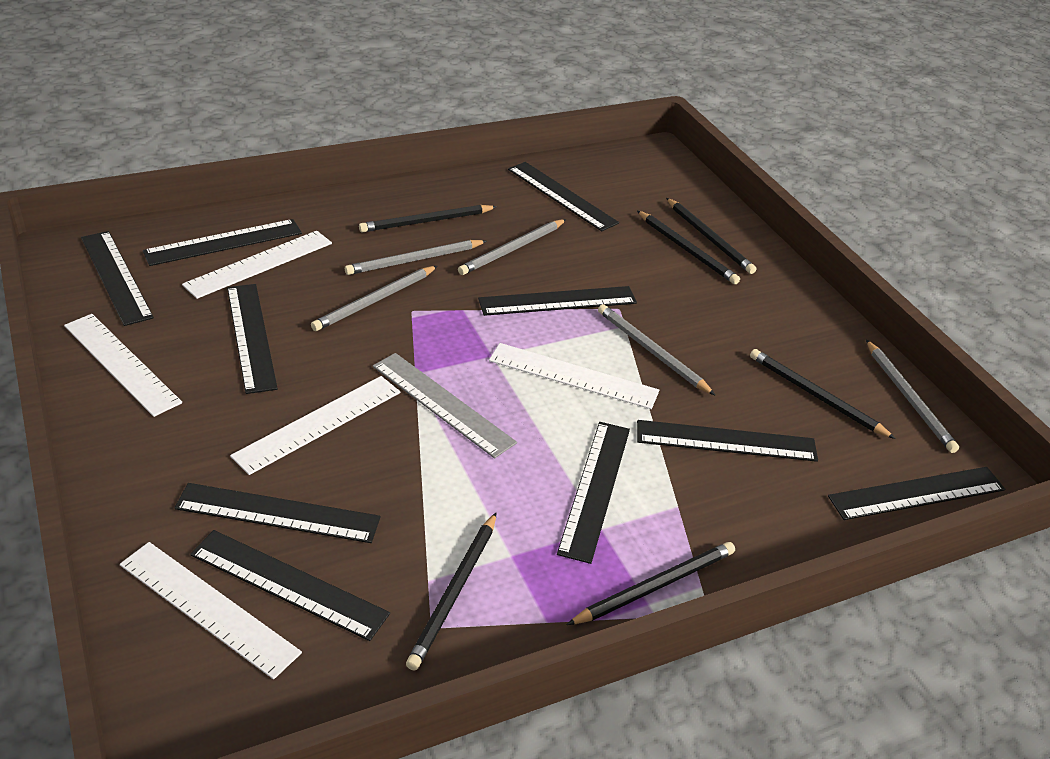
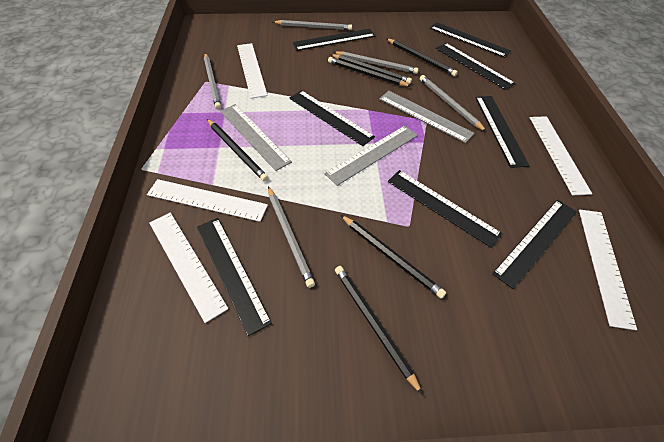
black ruler: 10 -> 8
grey ruler: 1 -> 3

